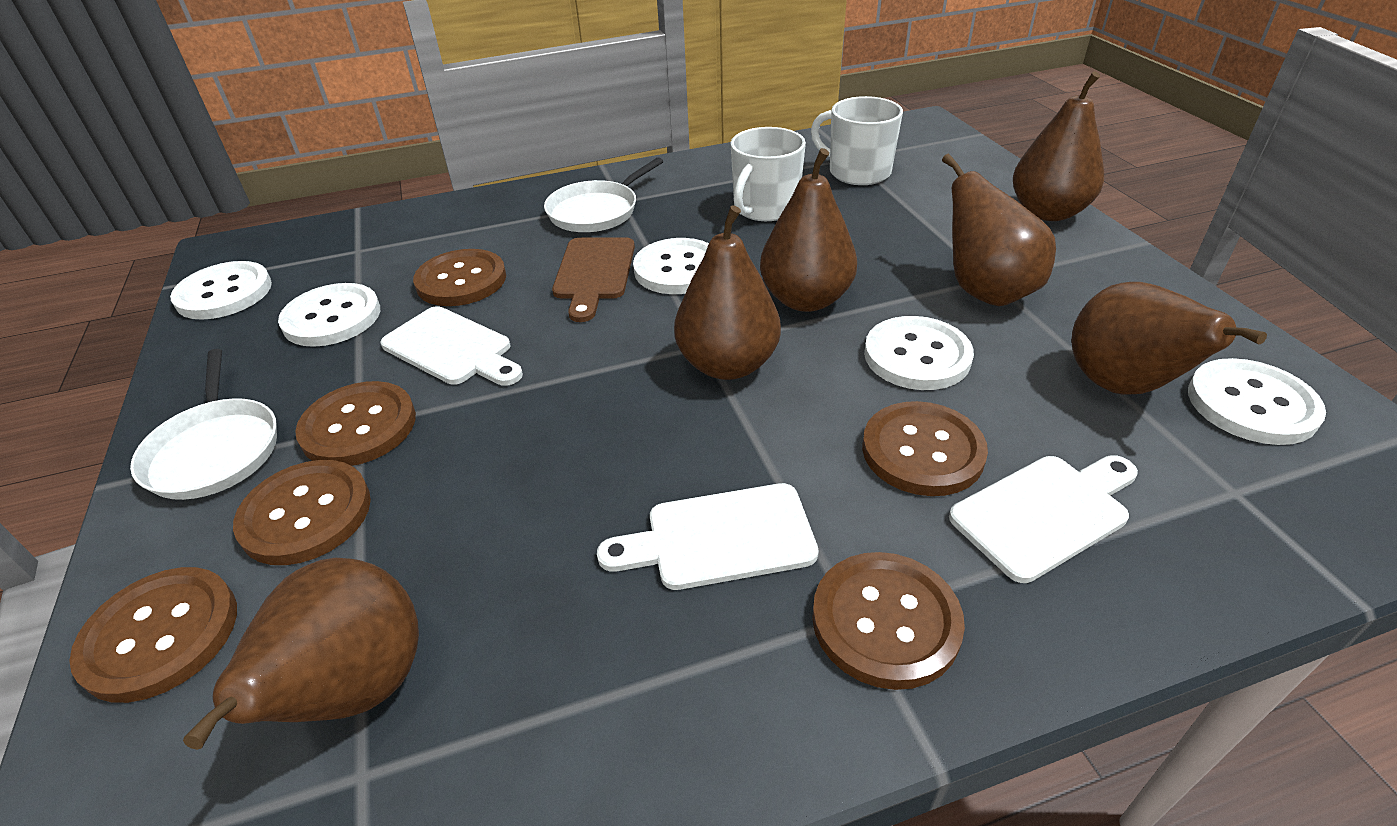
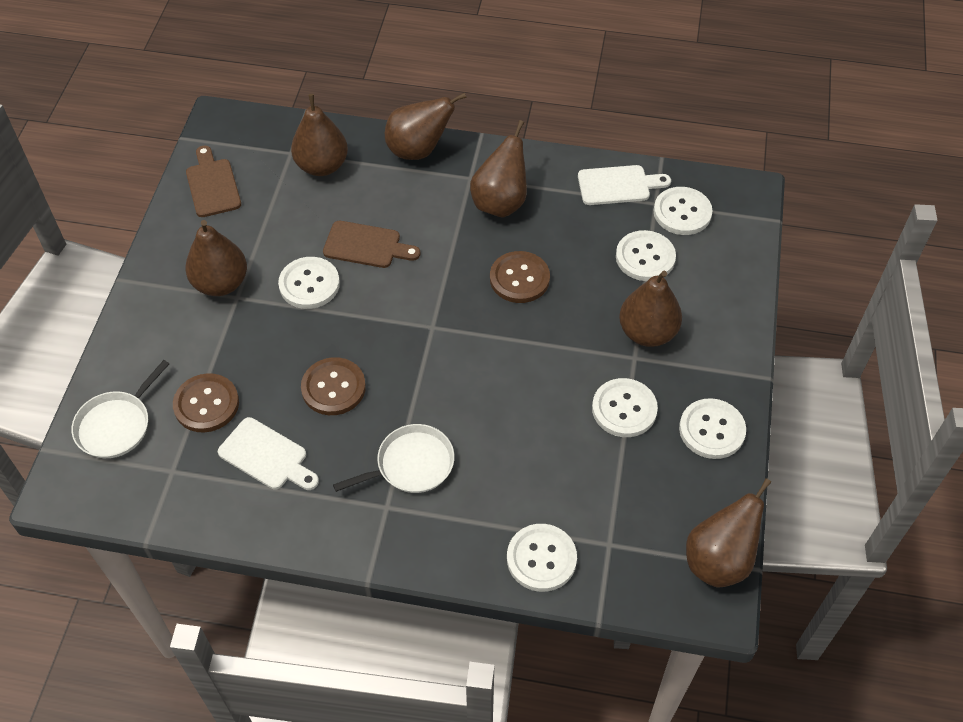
brown button: 6 -> 3
brown cutting board: 1 -> 2
white button: 5 -> 6
white cutting board: 3 -> 2
white mug: 2 -> 0

